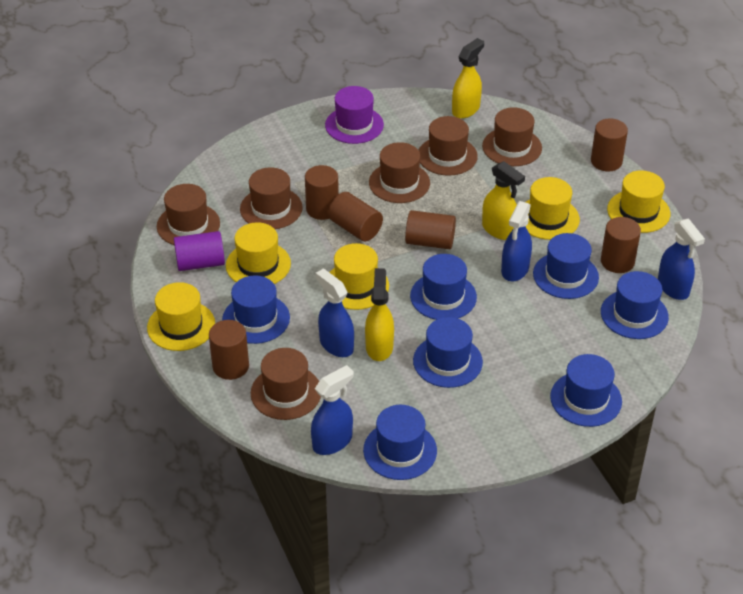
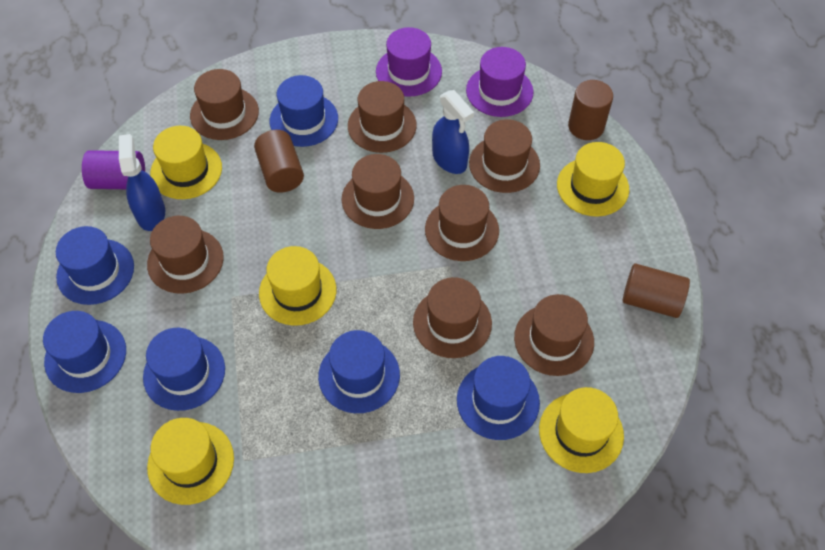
blue hat: 7 -> 6
blue spray bottle: 4 -> 2
brown cylinder: 6 -> 3
brown hat: 6 -> 8
purple hat: 1 -> 2
yellow spray bottle: 3 -> 0

